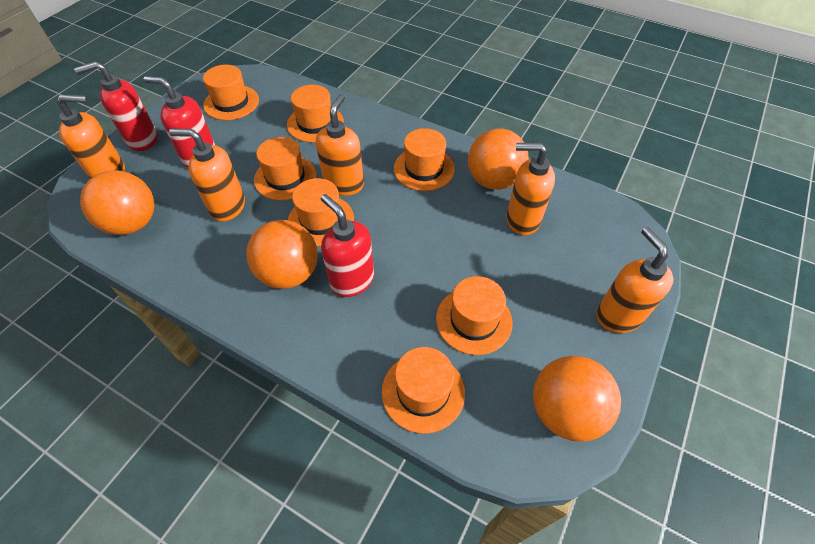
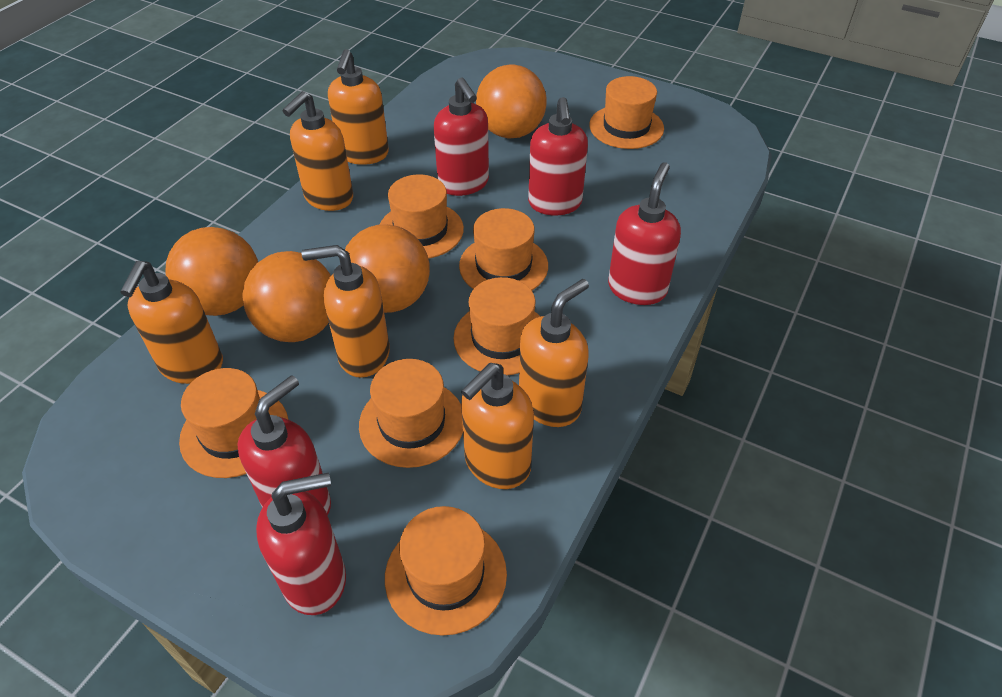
orange soap dispenser: 5 -> 6
red soap dispenser: 3 -> 5

